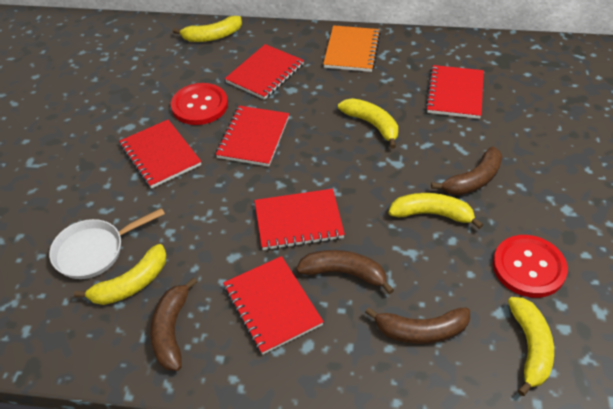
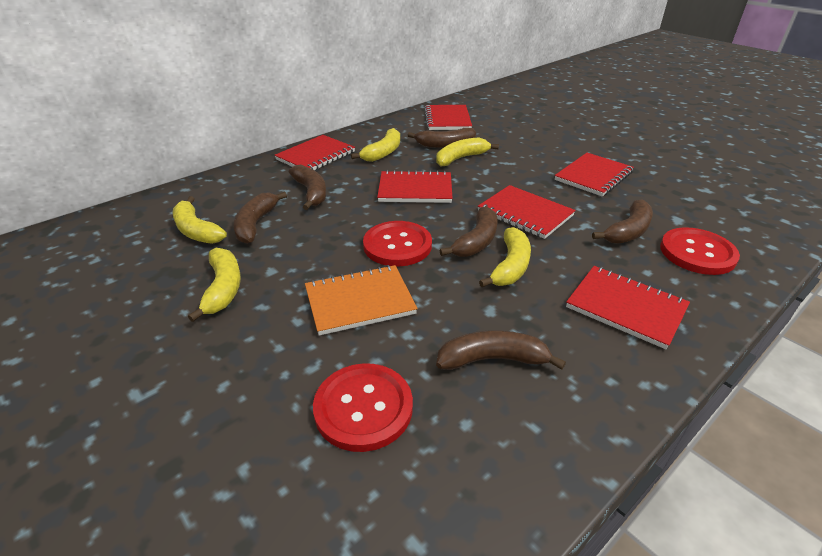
brown banana: 4 -> 6
red button: 2 -> 3
white pan: 1 -> 0

